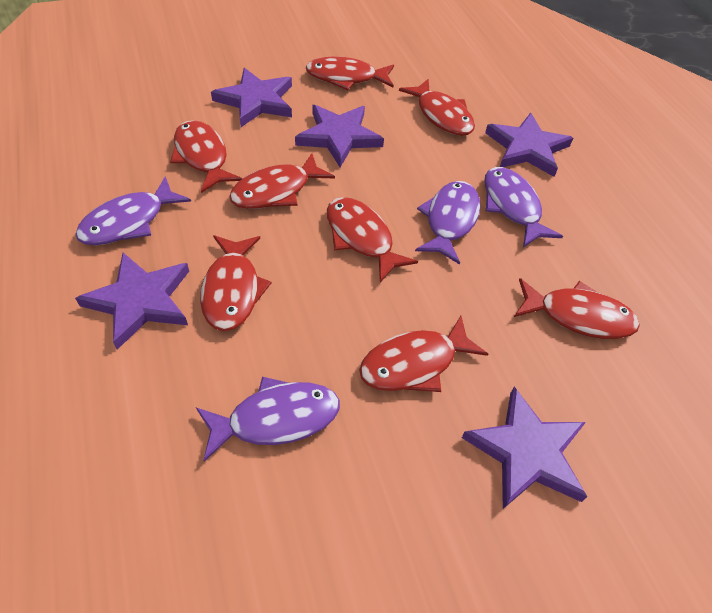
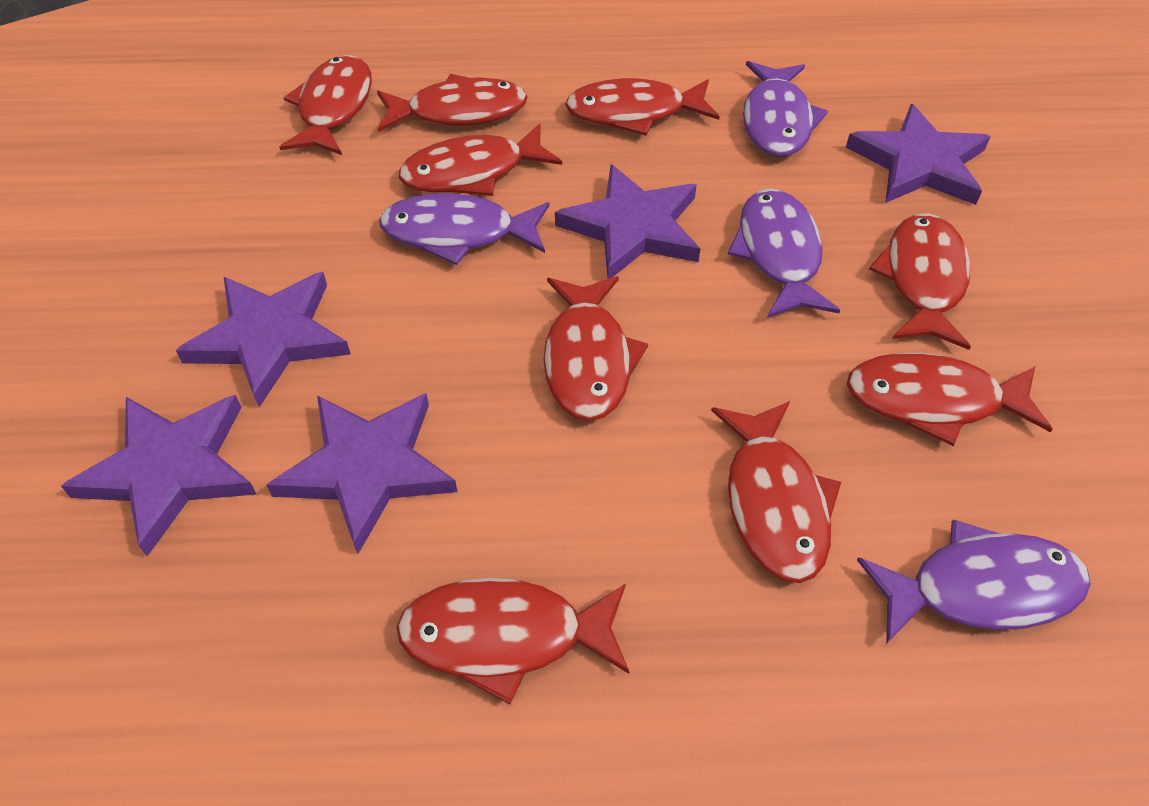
red fish: 8 -> 9

